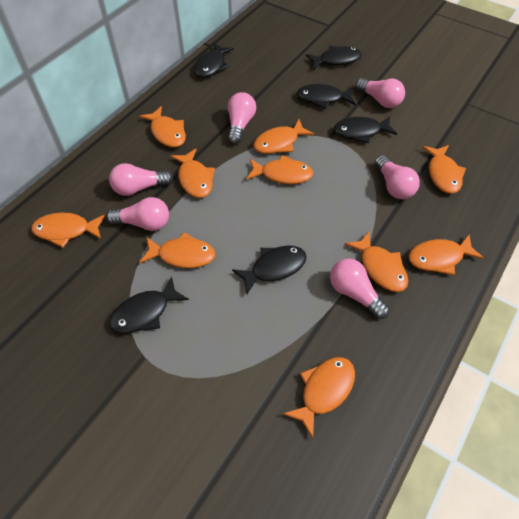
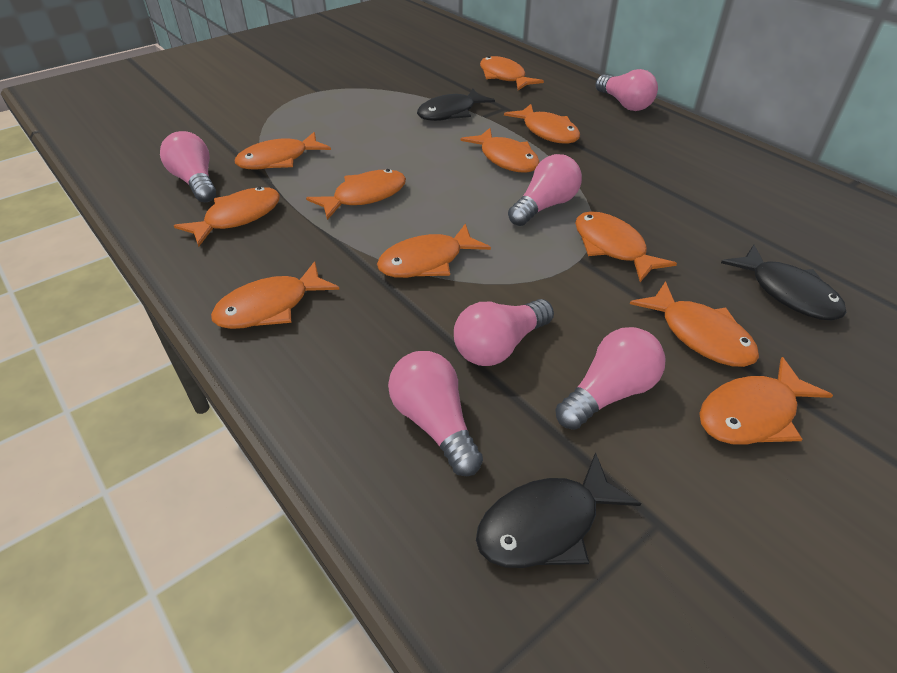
black fish: 6 -> 3
orange fish: 10 -> 11

